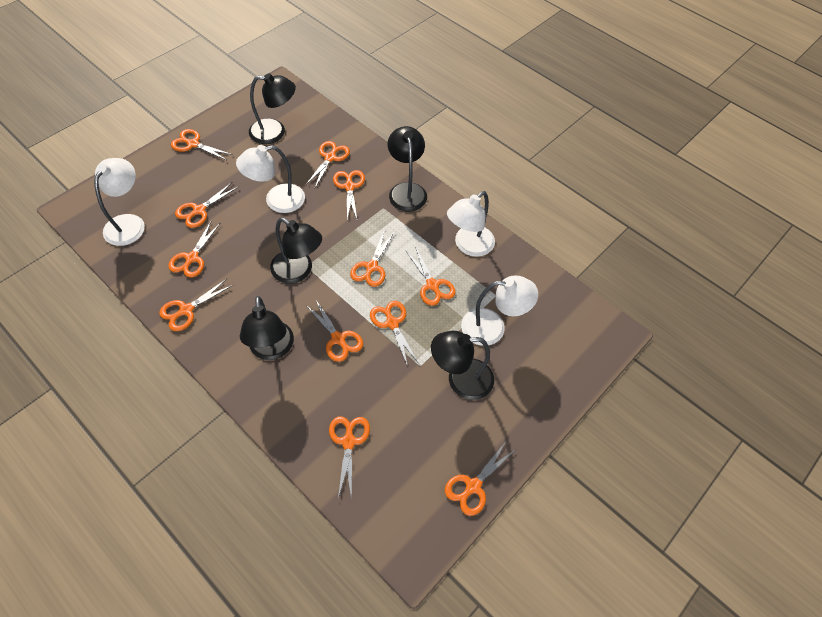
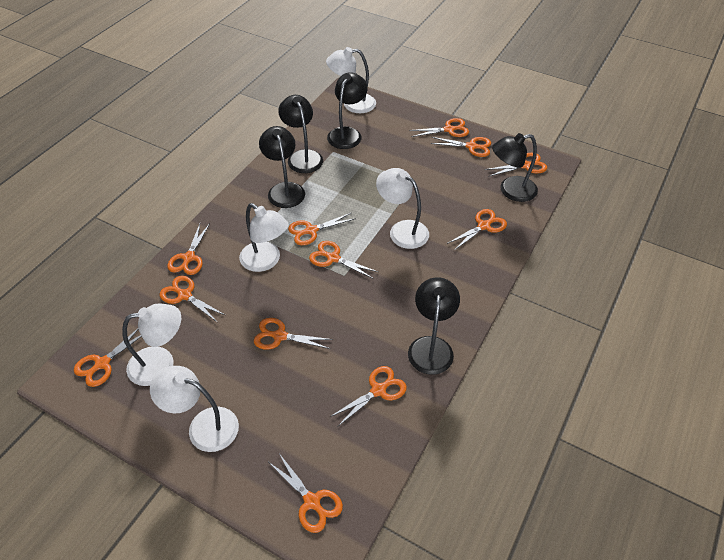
white lamp: 4 -> 5

